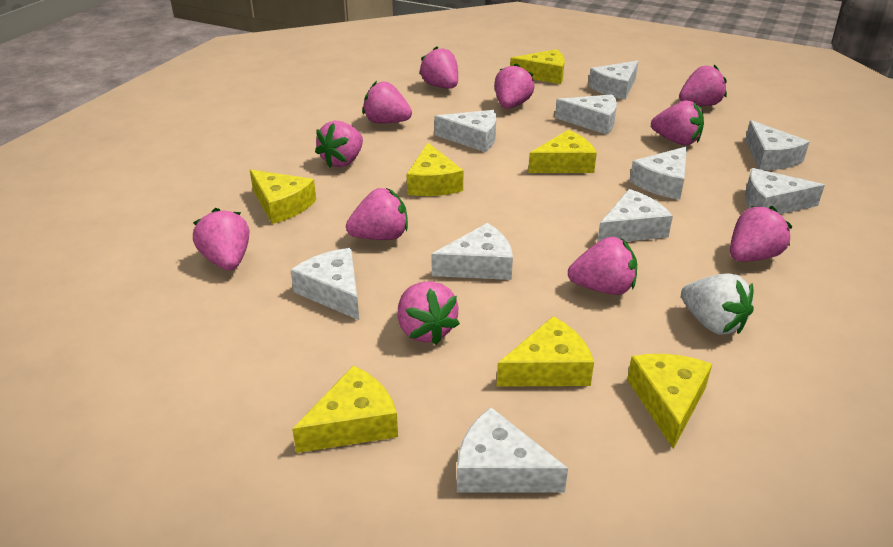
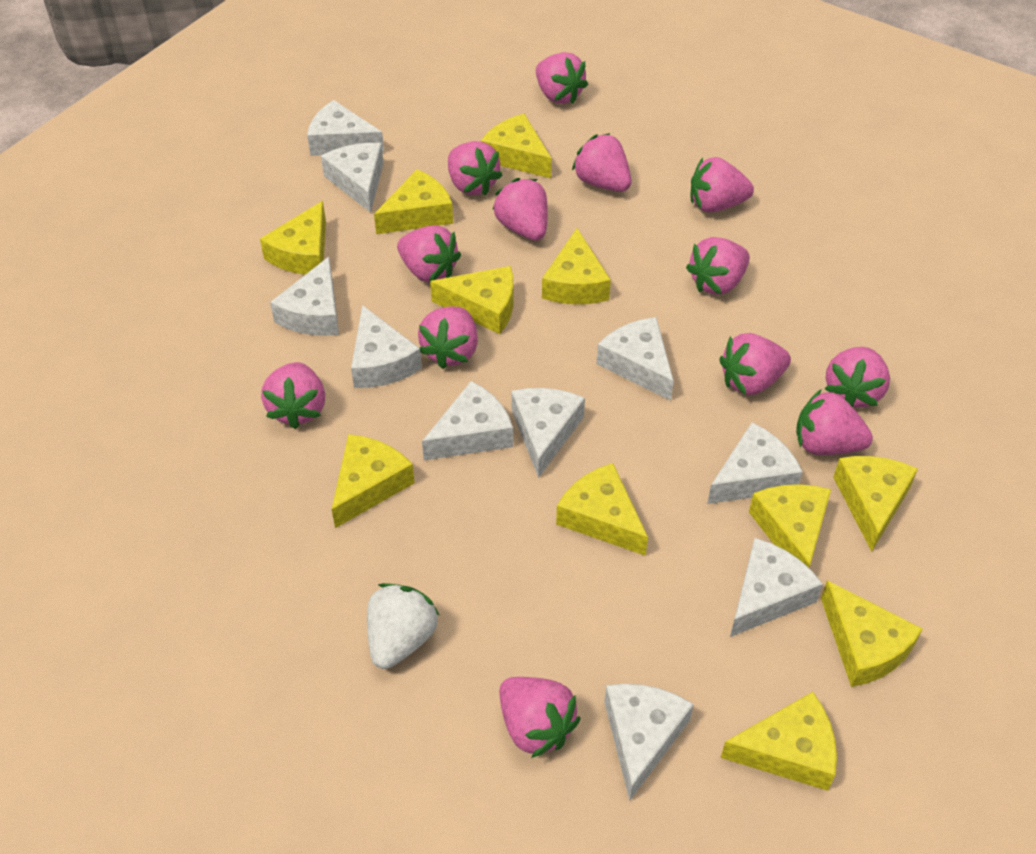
pink strawberry: 11 -> 13
yellow cheese: 7 -> 11

